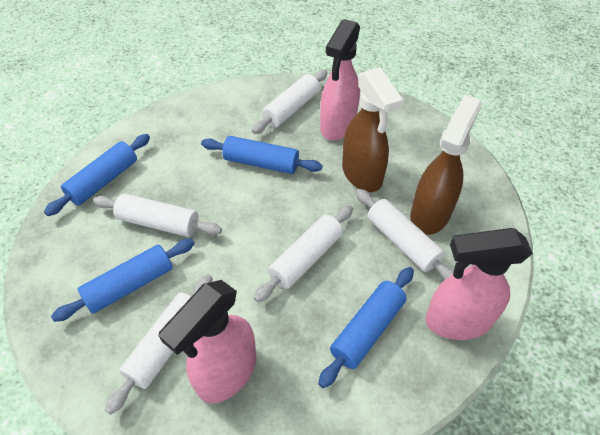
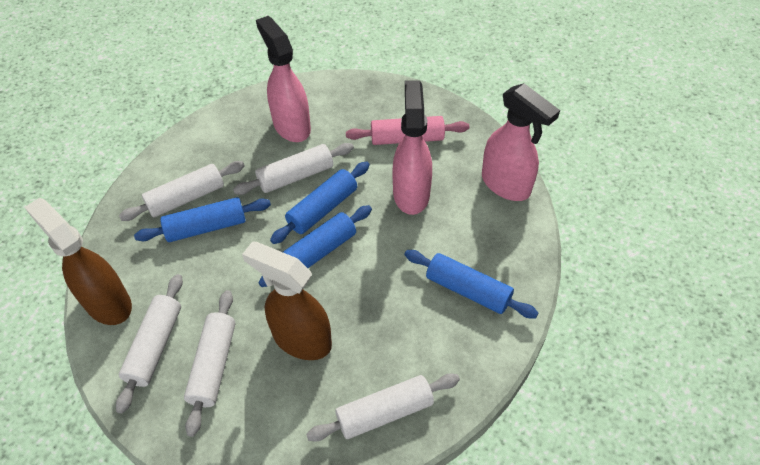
pink rolling pin: 0 -> 1

